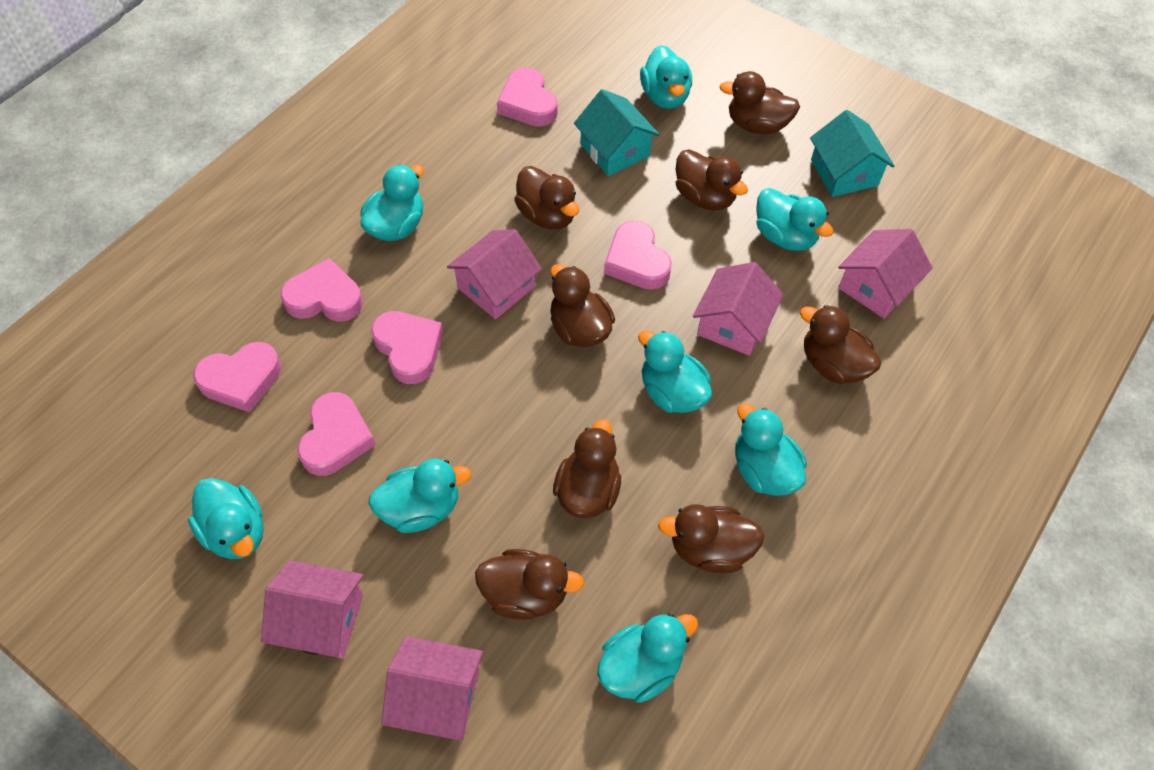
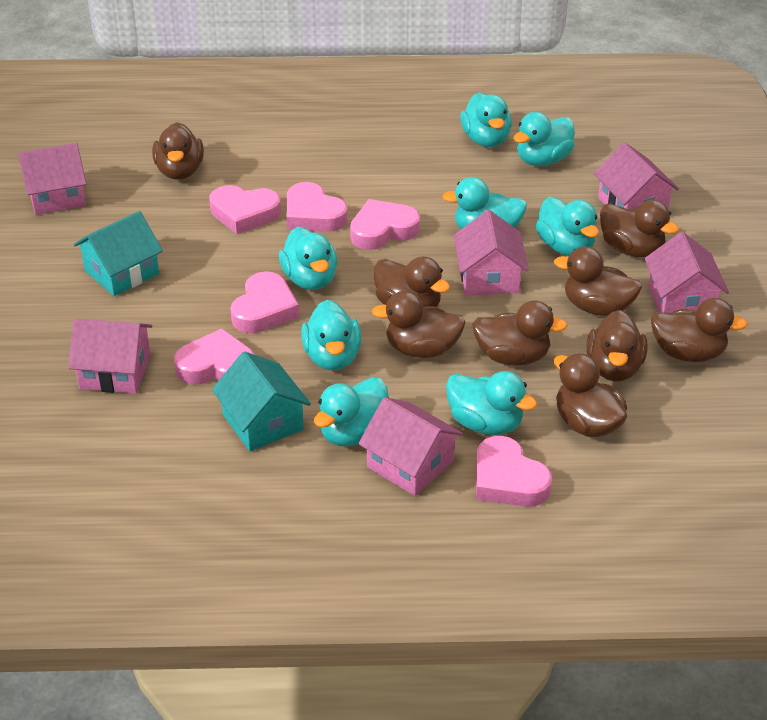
brown duck: 8 -> 9
pink house: 5 -> 6

